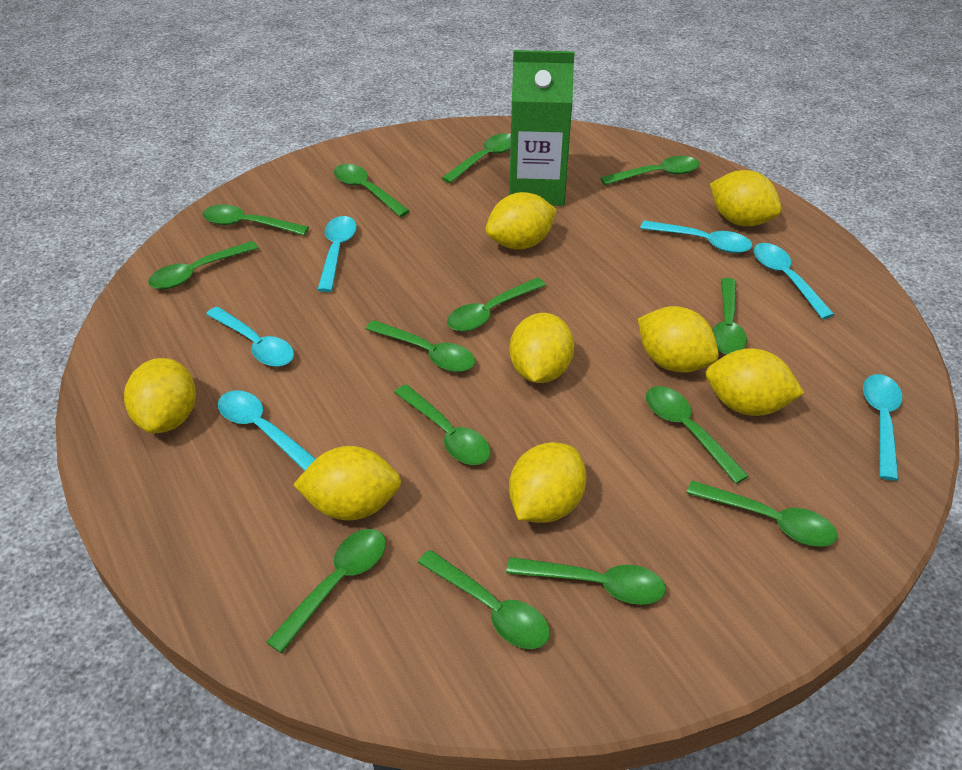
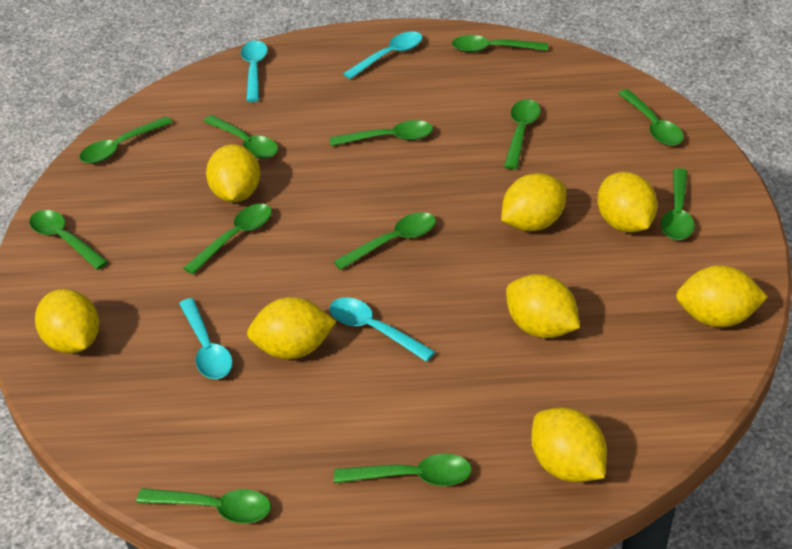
green carton: 1 -> 0
green spoon: 14 -> 12
turquoise spoon: 6 -> 4

